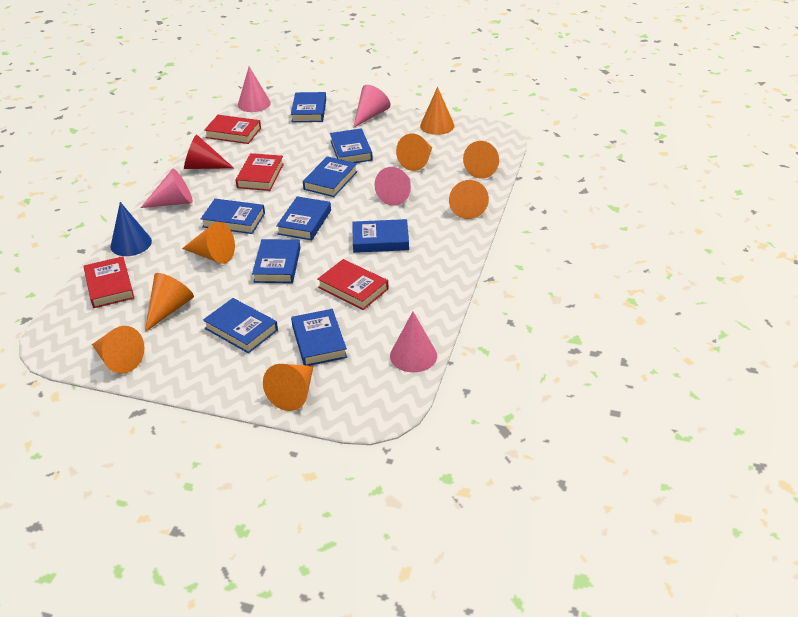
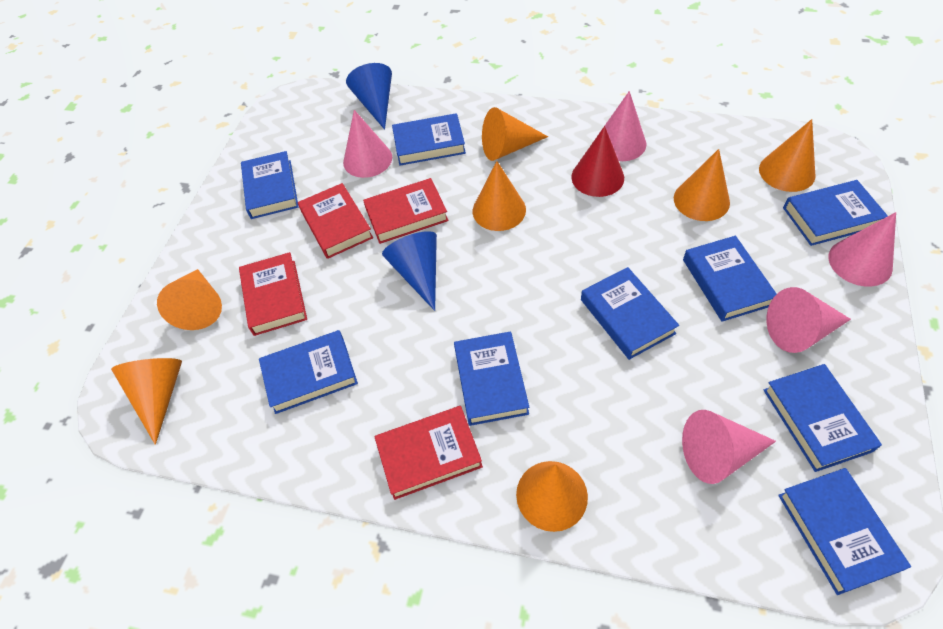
blue cone: 1 -> 2
orange cone: 8 -> 7

